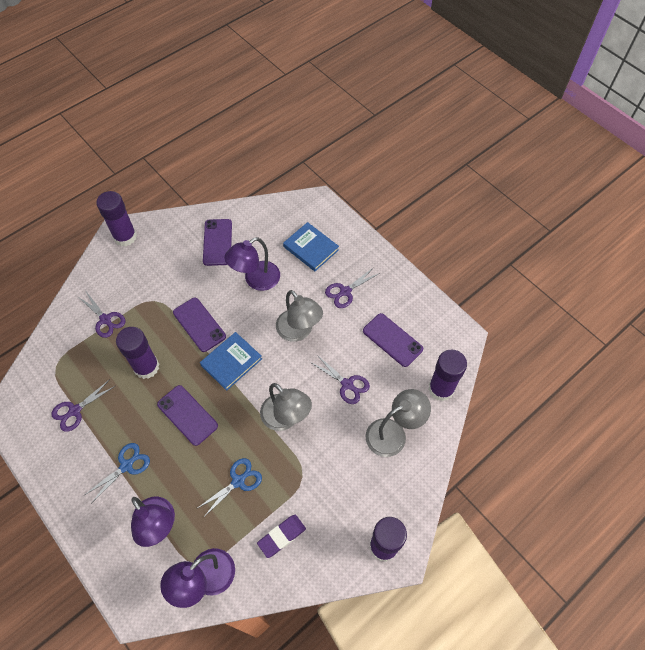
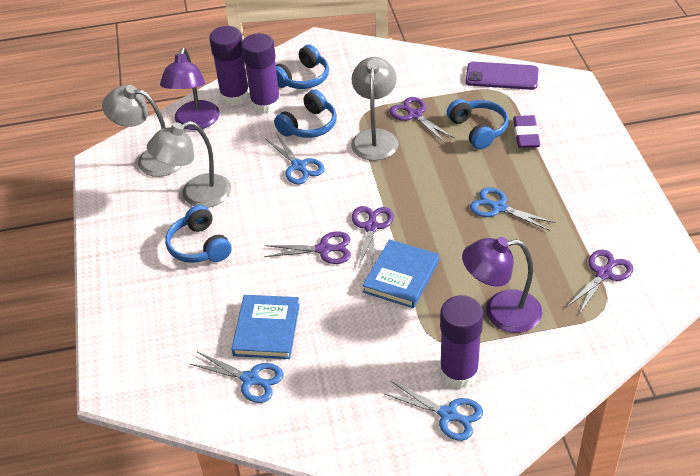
blue headphones: 0 -> 4
blue scissors: 2 -> 4
purple glue stick: 4 -> 3
purple lamp: 3 -> 2
purple phone: 4 -> 1

